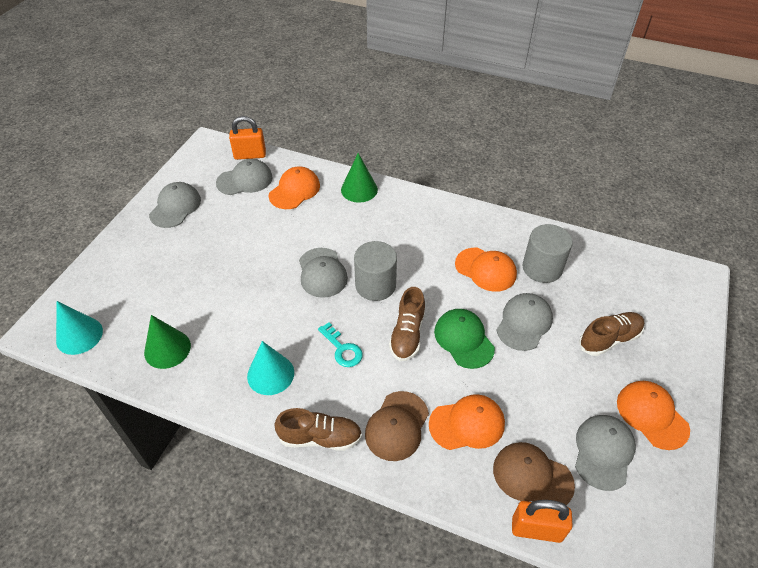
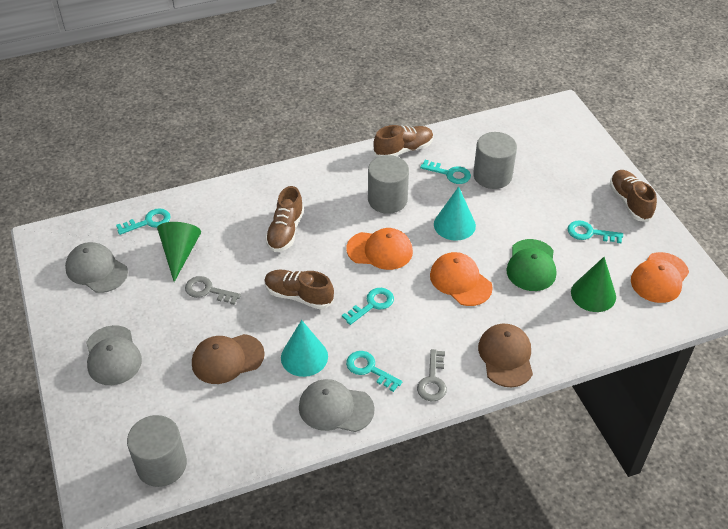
brown shoe: 3 -> 4
grey cap: 5 -> 3
grey cylinder: 2 -> 3
grey key: 0 -> 2
orange cap: 4 -> 3
orange padlock: 2 -> 0
turquoise key: 1 -> 5

